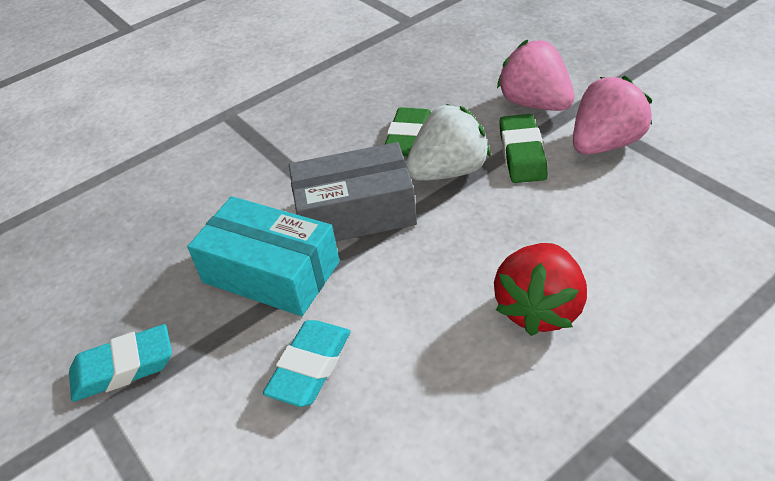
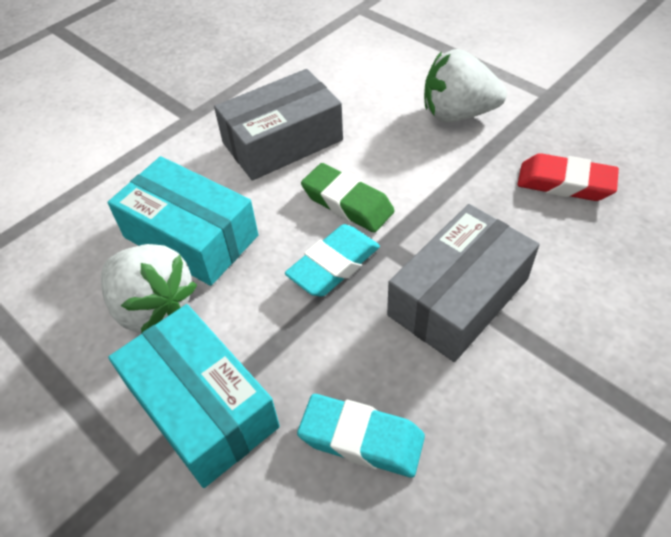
green eraser: 2 -> 1
grey box: 1 -> 2
pink strawberry: 2 -> 0
red eraser: 0 -> 1
red strawberry: 1 -> 0
turquoise box: 1 -> 2
white strawberry: 1 -> 2

